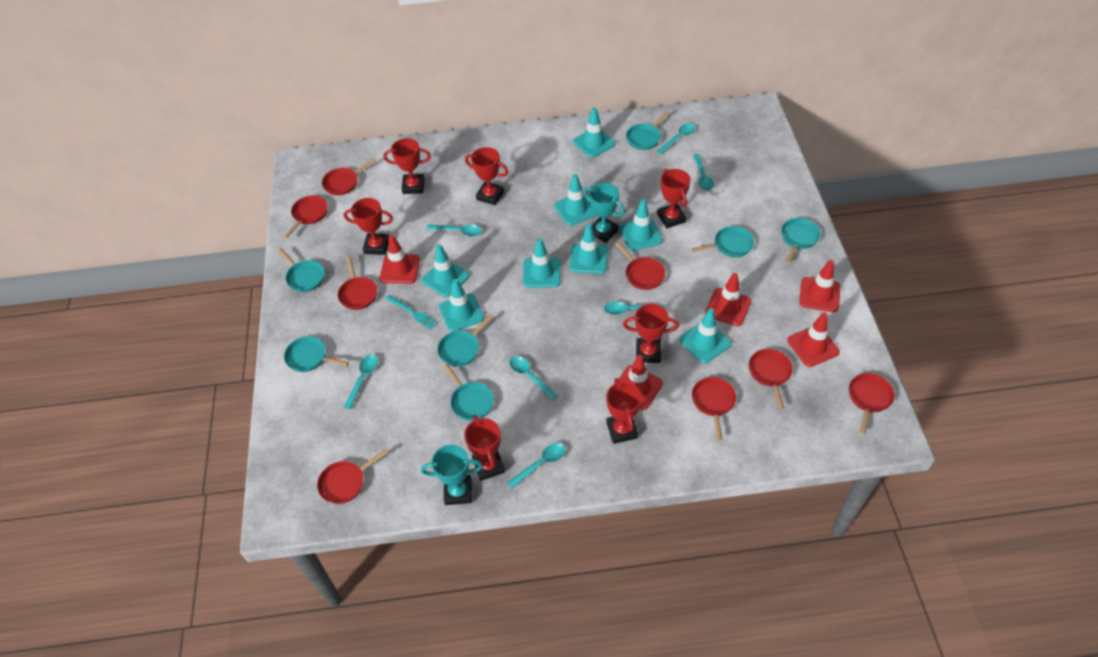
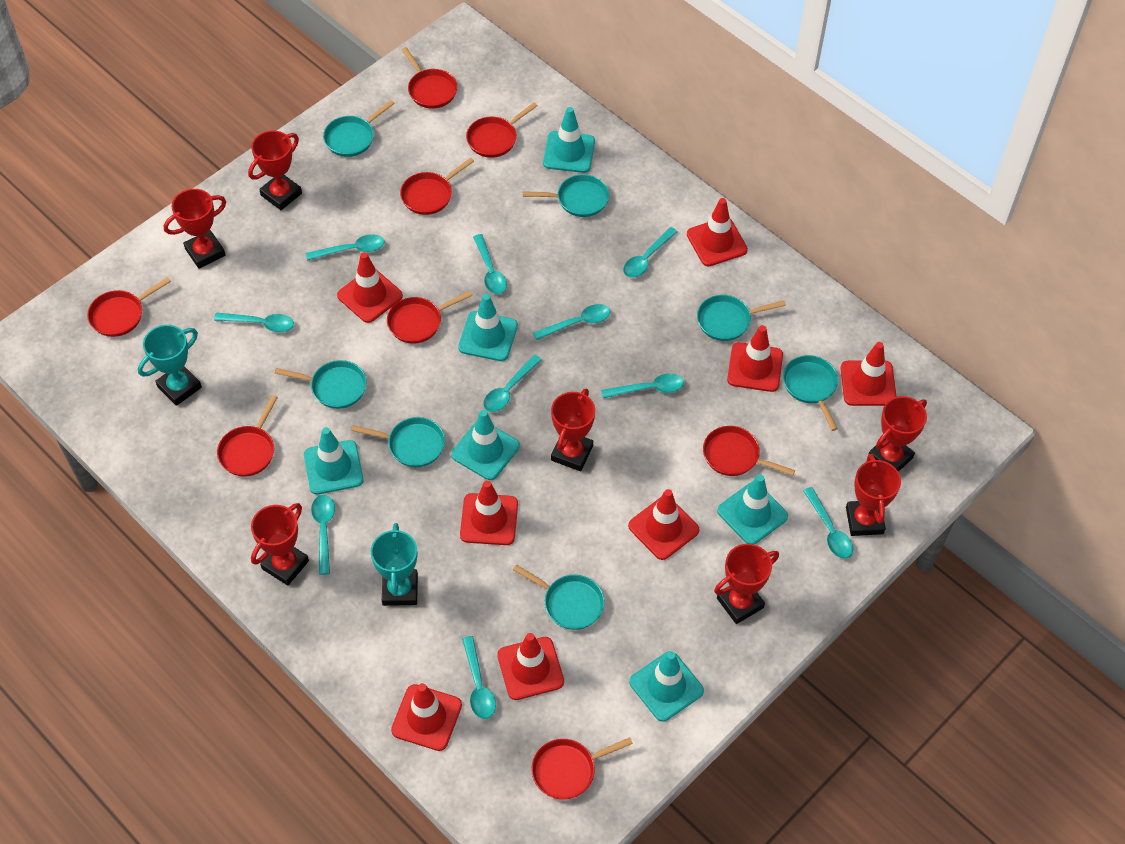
red traffic cone: 5 -> 8
turquoise fork: 1 -> 0
turquoise spoon: 7 -> 10
turquoise traffic cone: 8 -> 6

